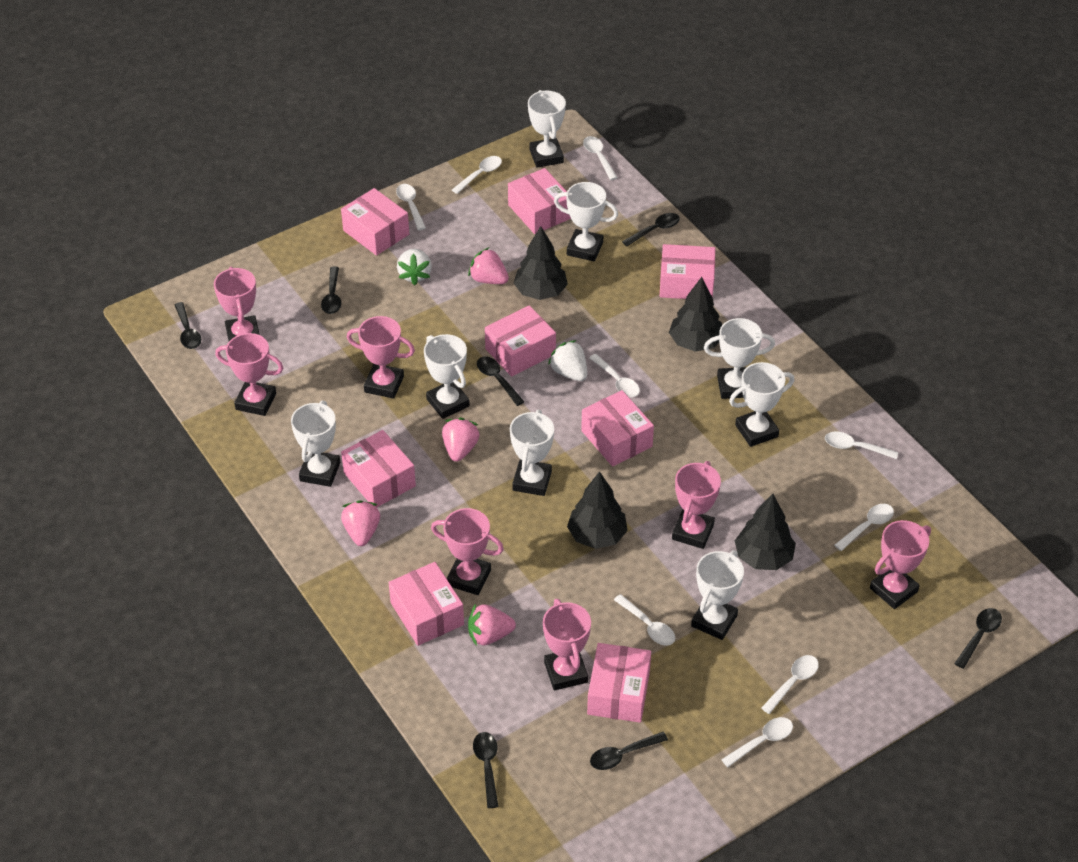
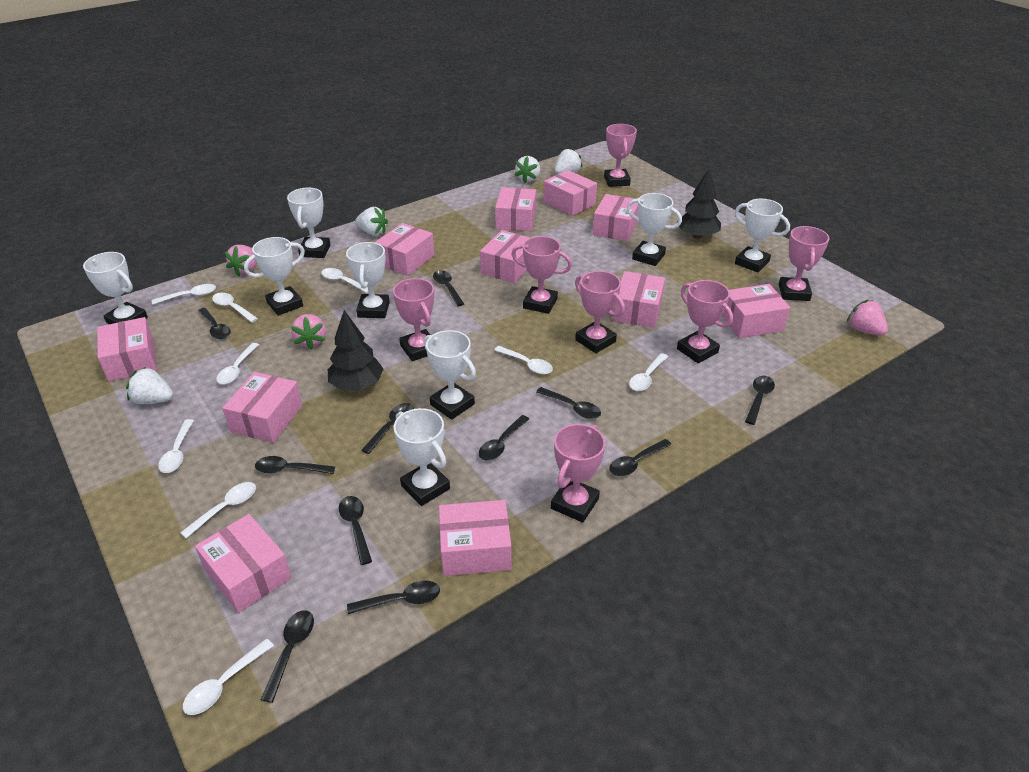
black spoon: 7 -> 11
black tree: 4 -> 2
pink box: 8 -> 11
pink strawberry: 4 -> 3
white strawberry: 2 -> 4

